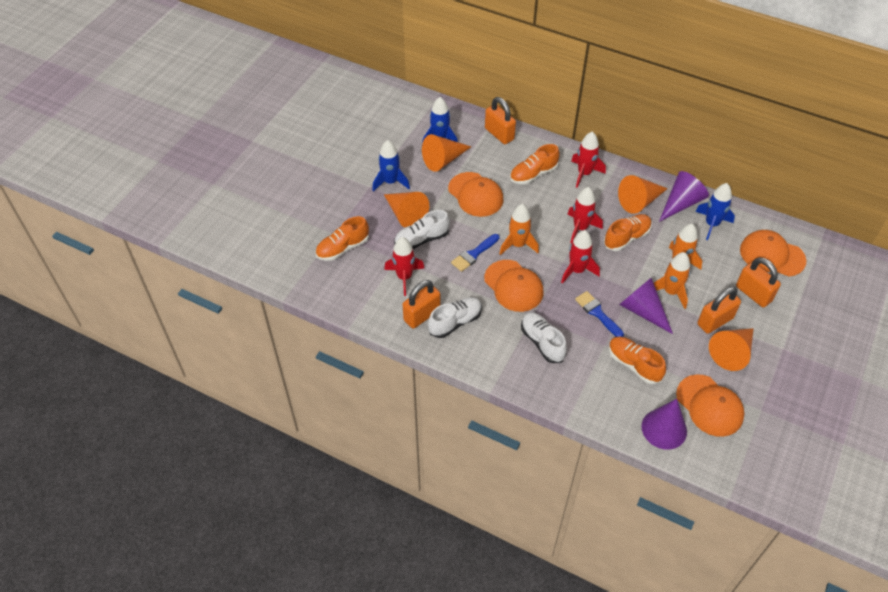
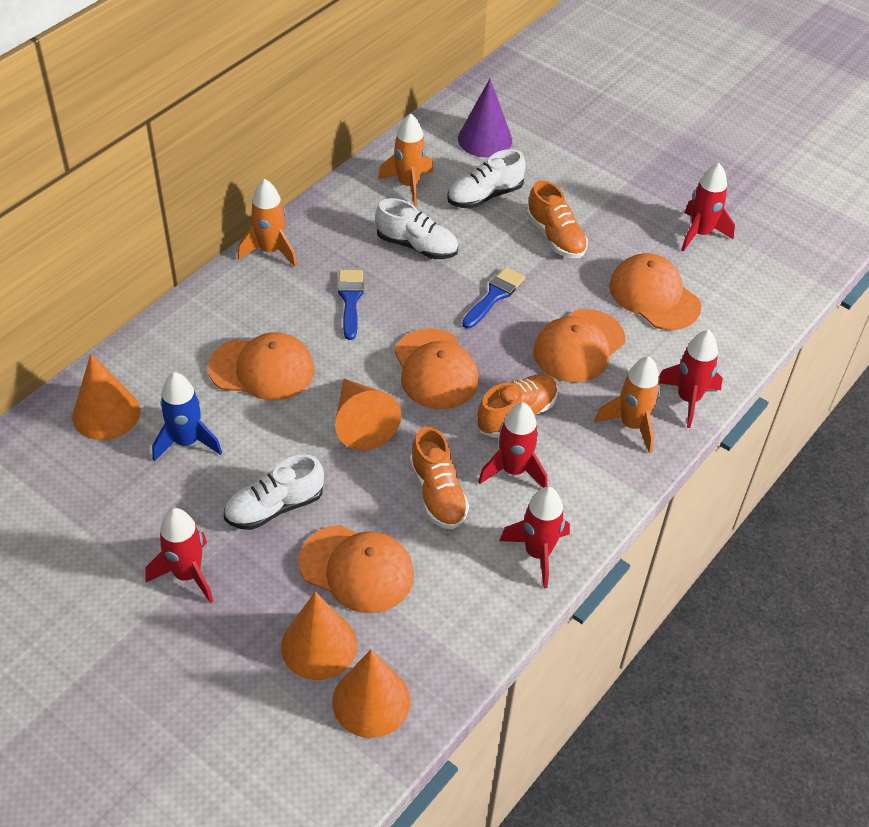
blue rocket: 3 -> 1
orange cap: 4 -> 5
orange padlock: 4 -> 0
orange shoe: 4 -> 3
purple cone: 3 -> 1
red rocket: 4 -> 5

